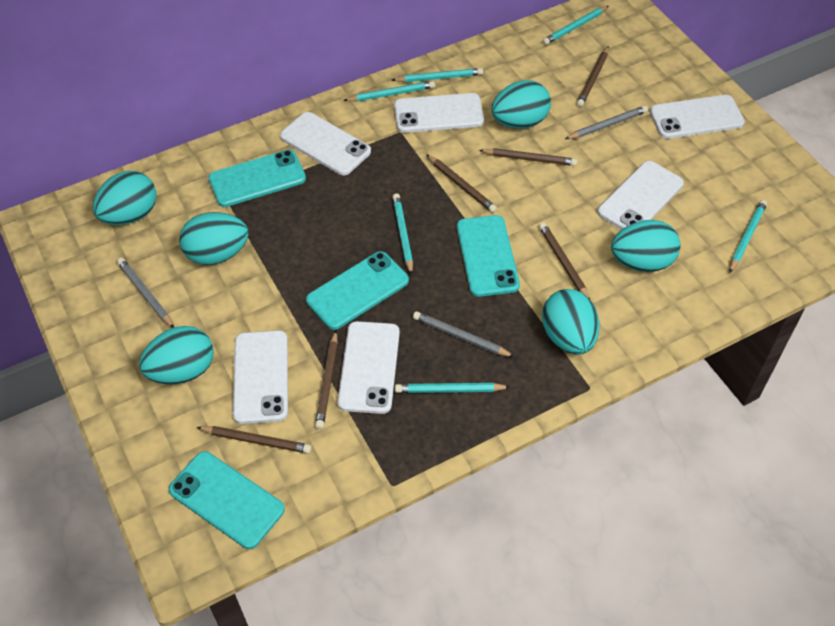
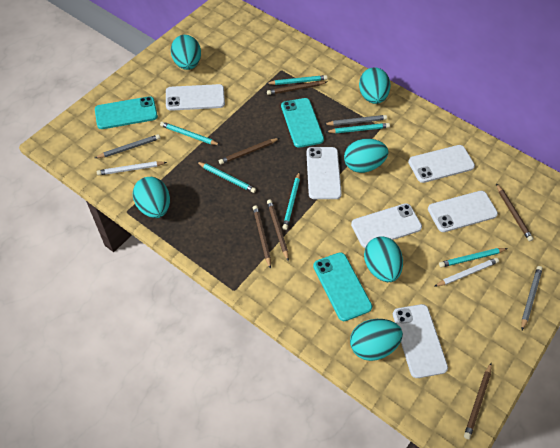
turquoise phone: 4 -> 3
white pencil: 0 -> 2

